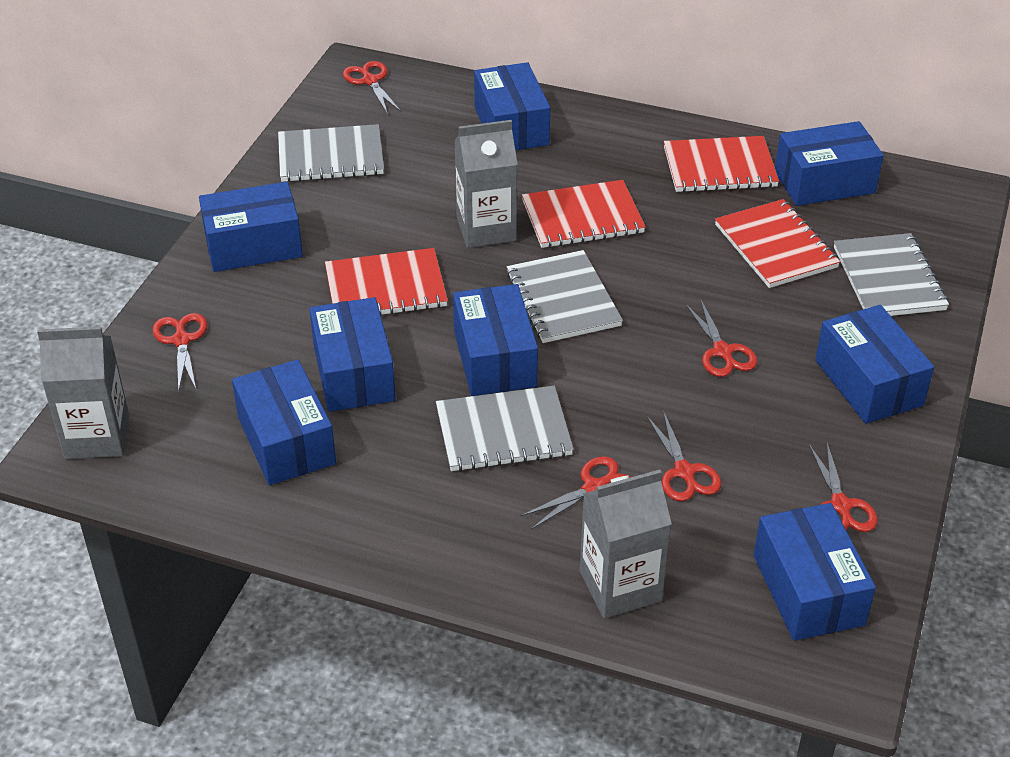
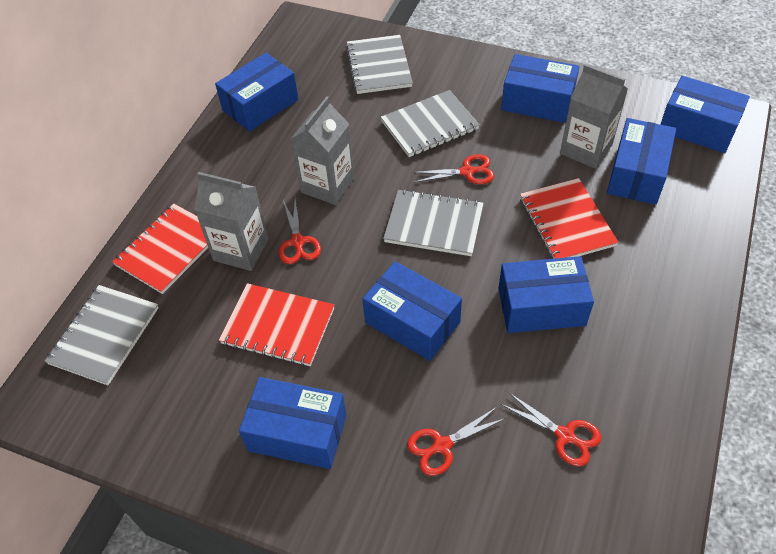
blue box: 8 -> 7
red notebook: 4 -> 3
red scissors: 6 -> 4

